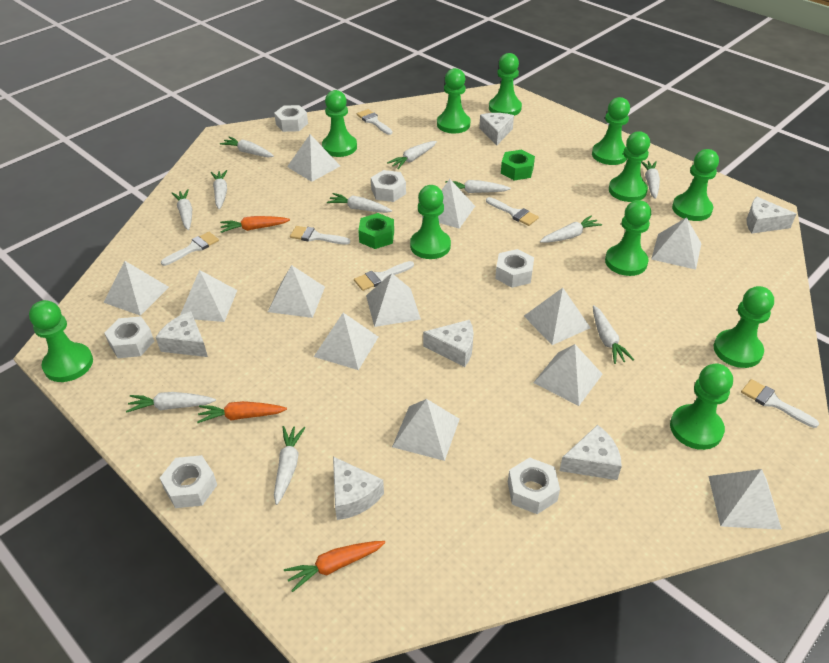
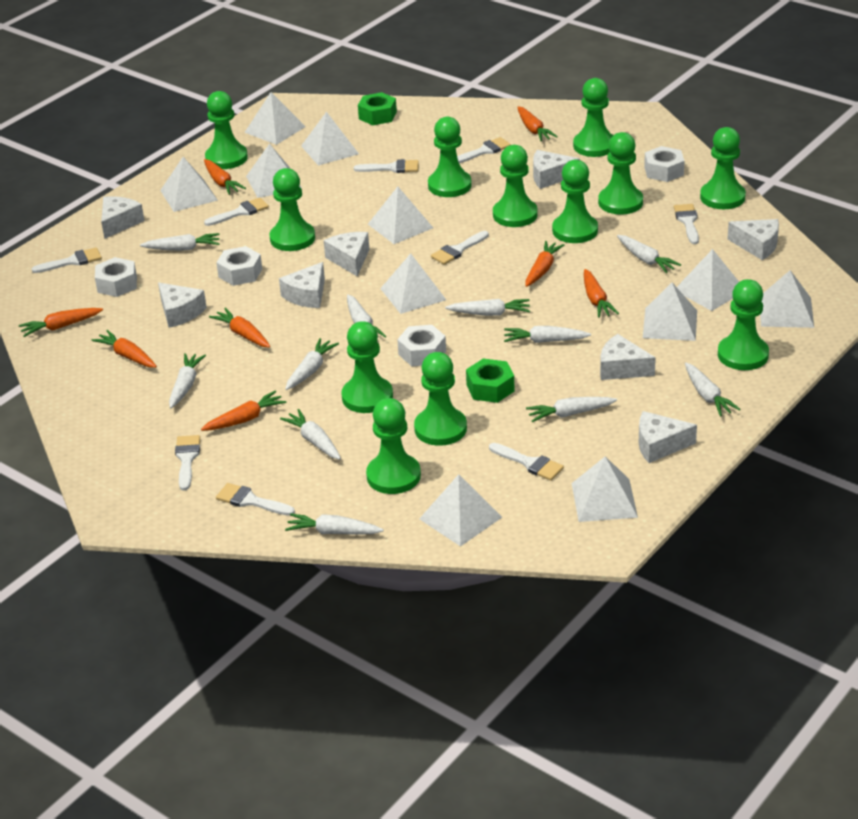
green pawn: 11 -> 12
orange carrot: 3 -> 8
white brush: 6 -> 9
white cheese: 6 -> 8
white nut: 6 -> 4
white pyramid: 12 -> 11

